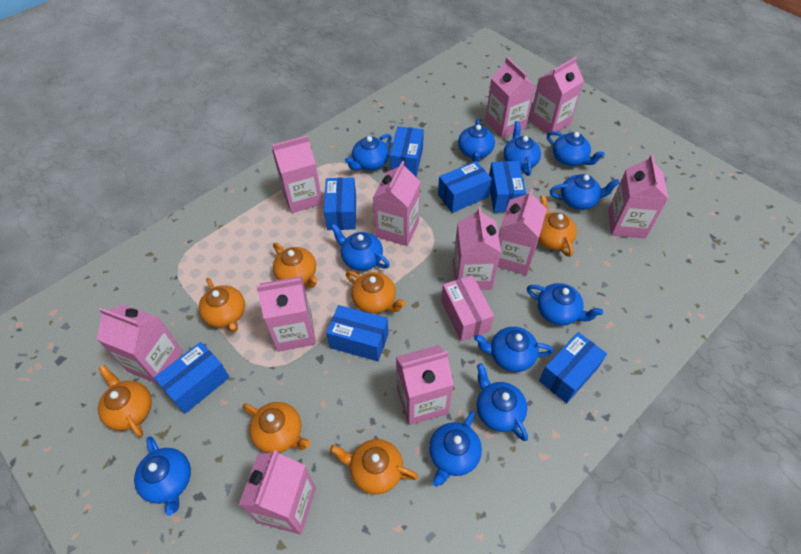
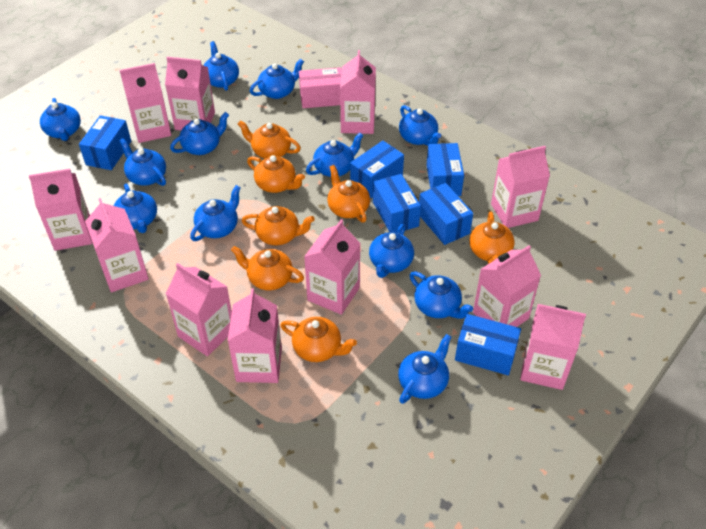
blue box: 7 -> 6
blue teapot: 11 -> 12

